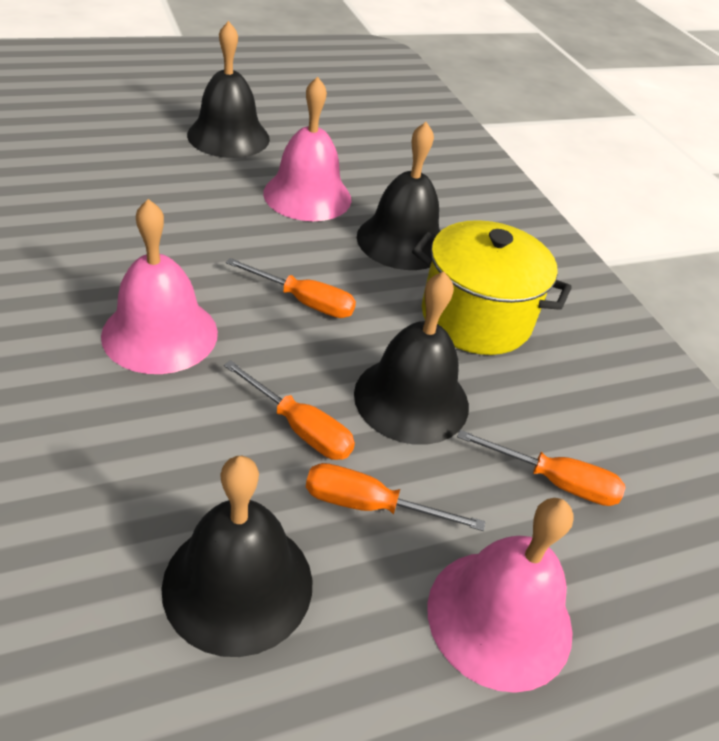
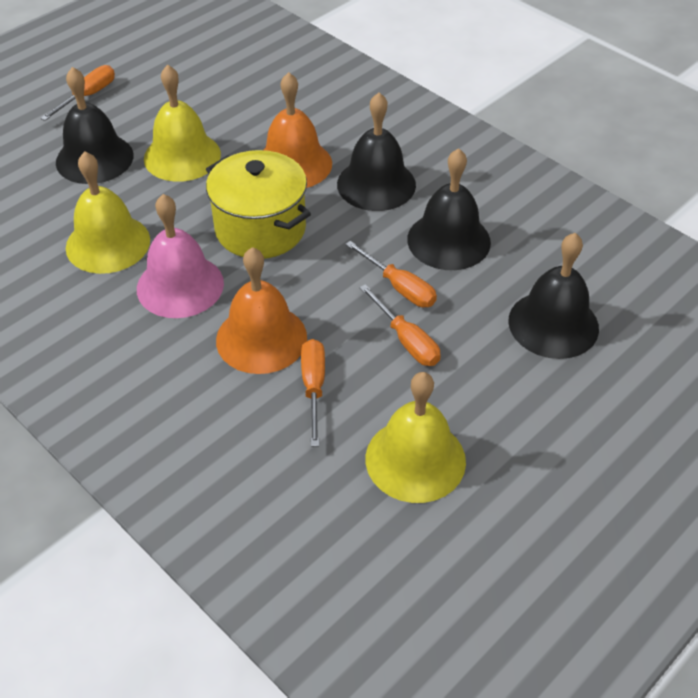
orange bell: 0 -> 2
pink bell: 3 -> 1
yellow bell: 0 -> 3

